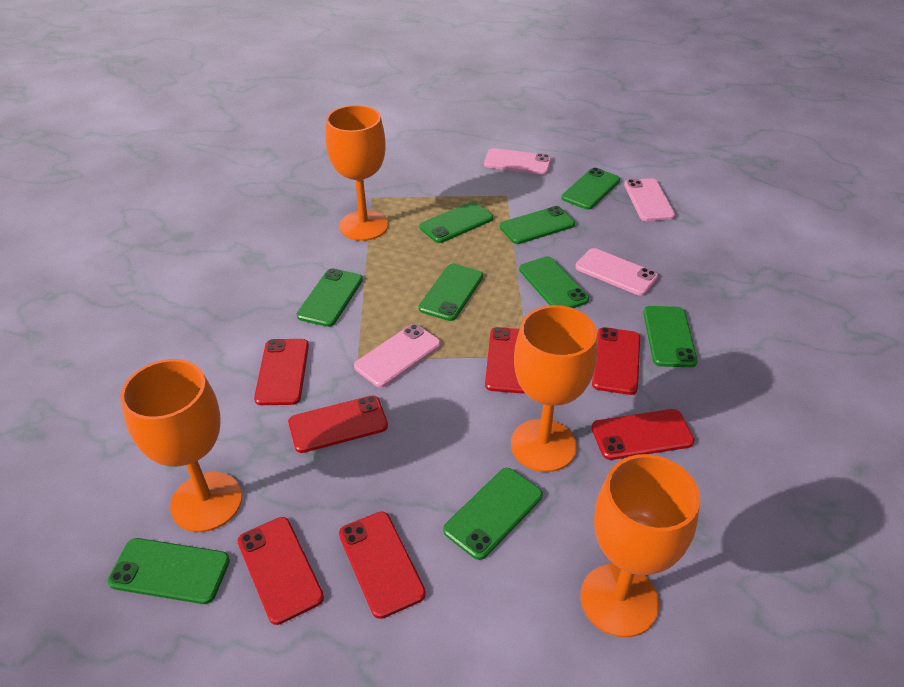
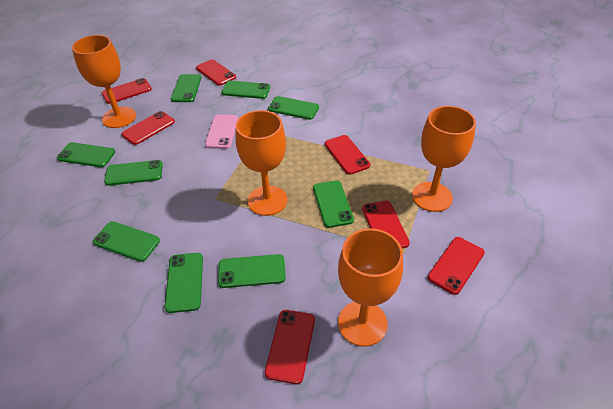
pink phone: 4 -> 1

